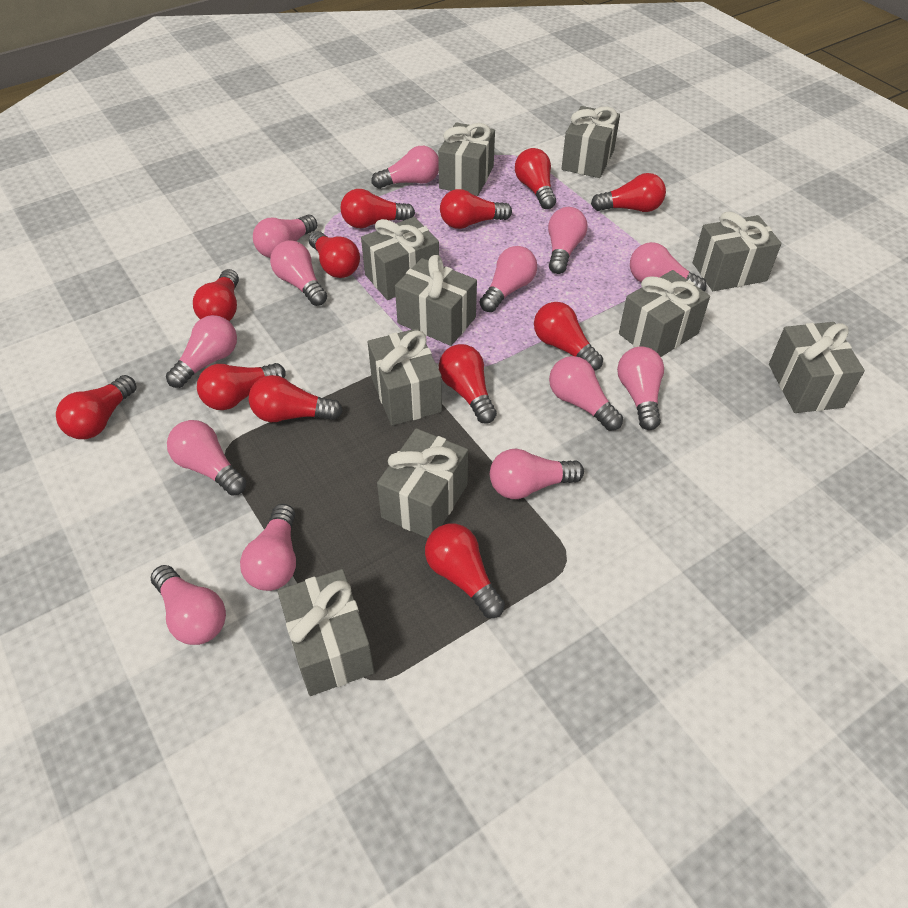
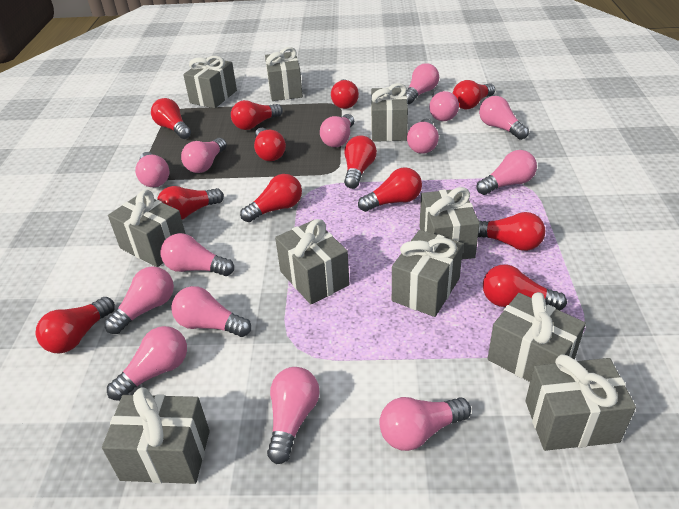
pink light bulb: 13 -> 14

